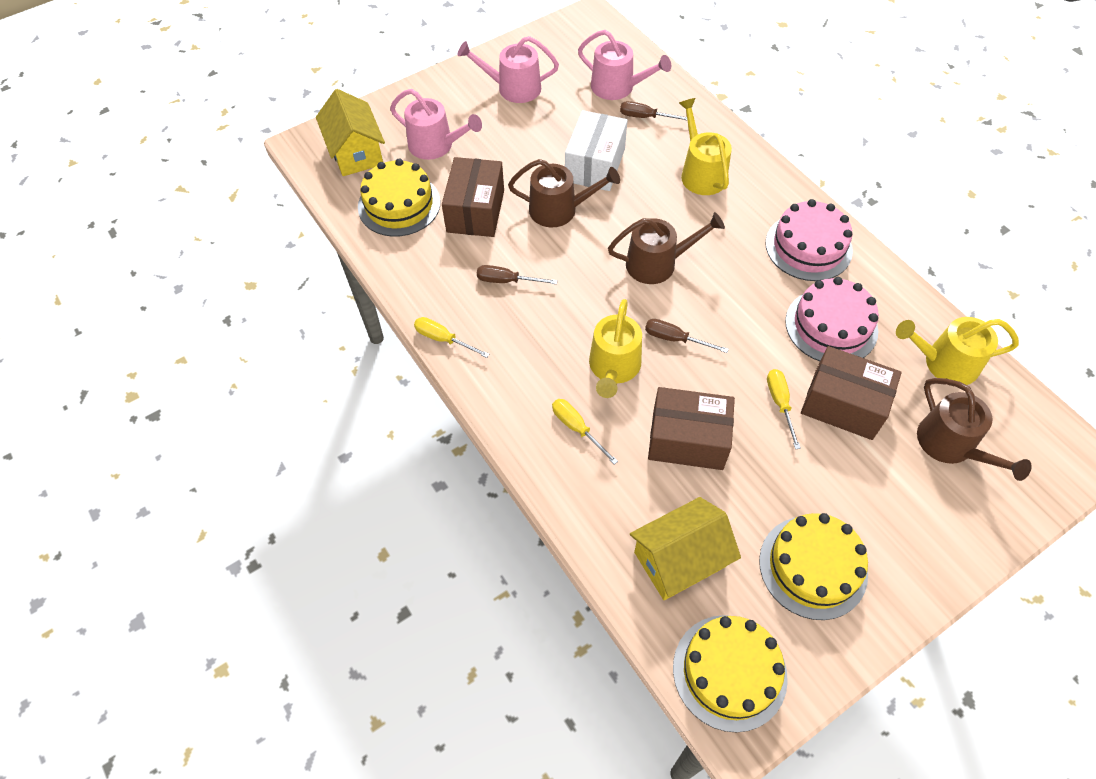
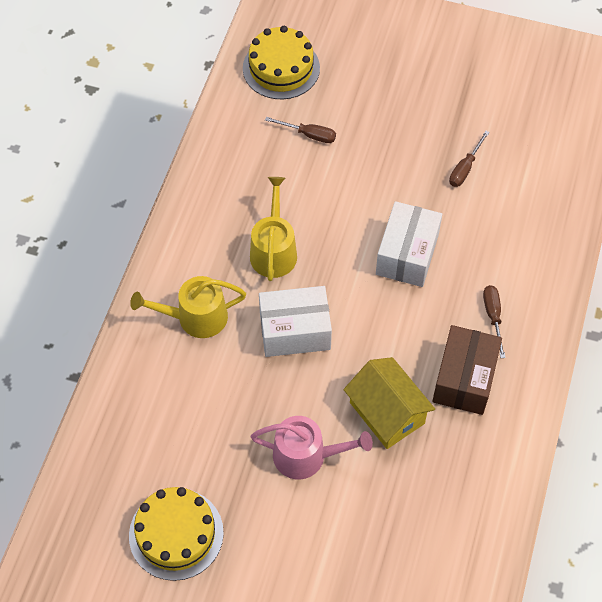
brown box: 3 -> 1
brown watering can: 3 -> 0
pink cake: 2 -> 0
pink watering can: 3 -> 1
white box: 1 -> 2
yellow cake: 3 -> 2
yellow house: 2 -> 1
yellow screwdriver: 3 -> 0
yellow watering can: 3 -> 2

